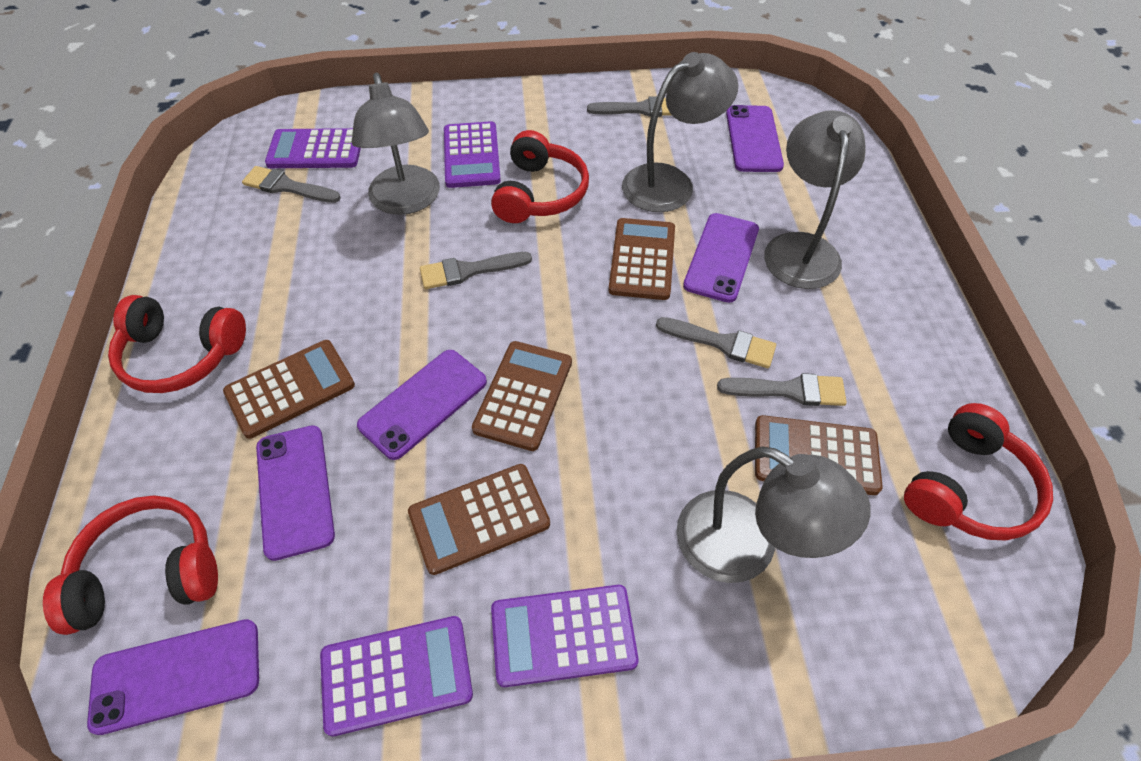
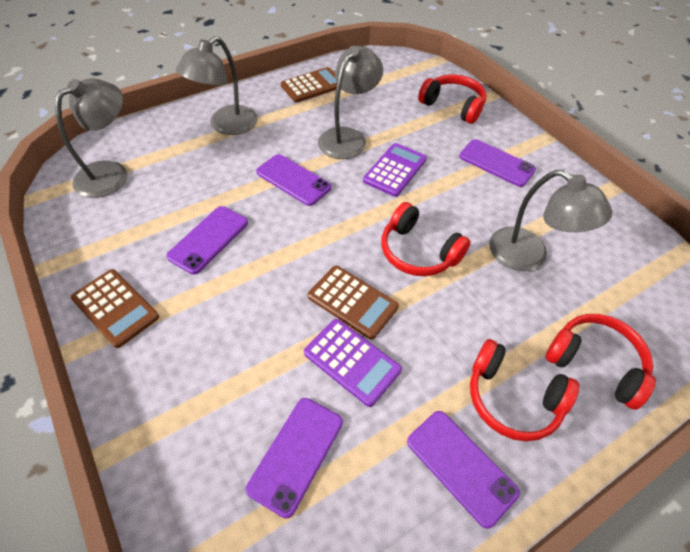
brown calculator: 5 -> 3
grey brush: 5 -> 0
purple calculator: 4 -> 2

